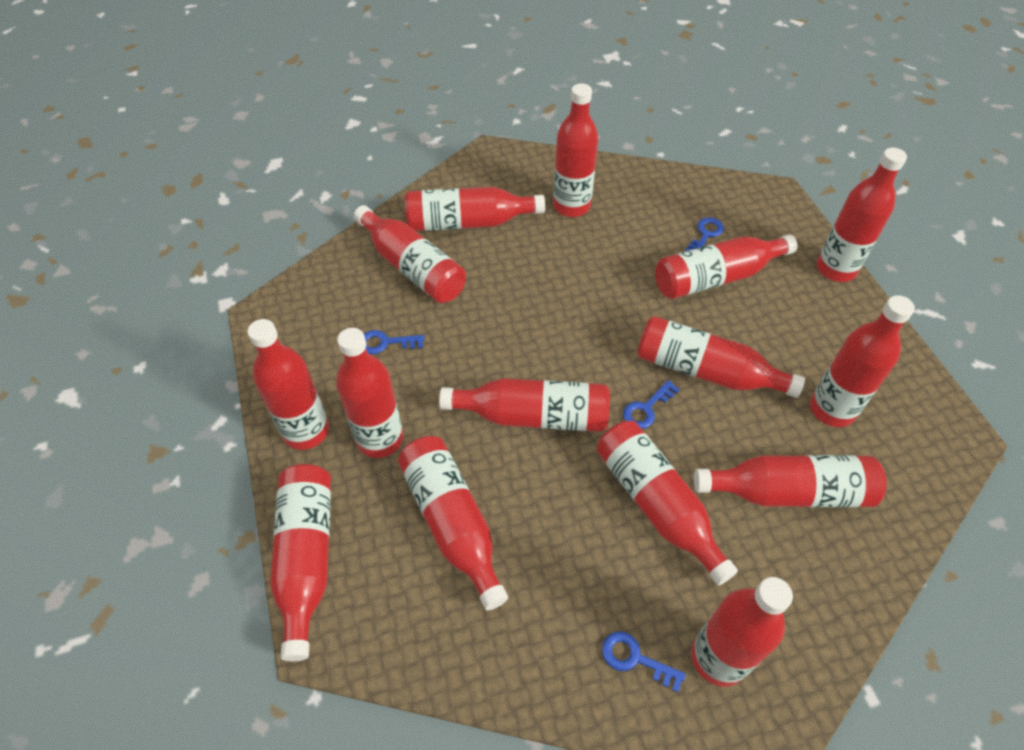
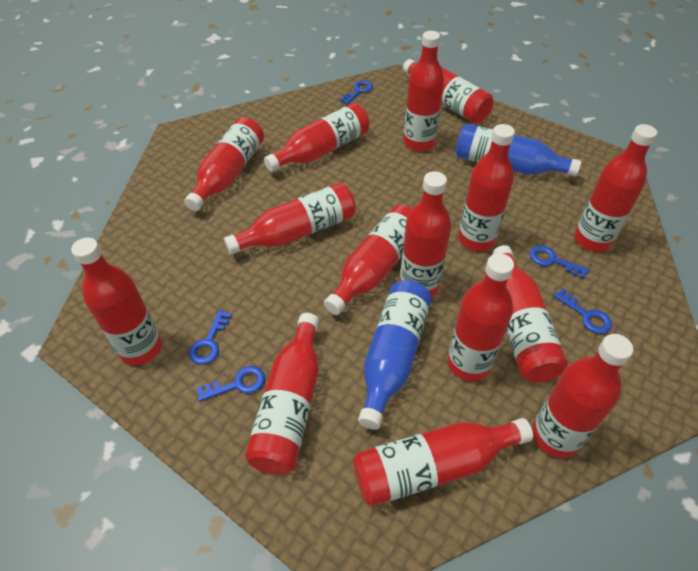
blue bottle: 0 -> 2
blue key: 4 -> 5

